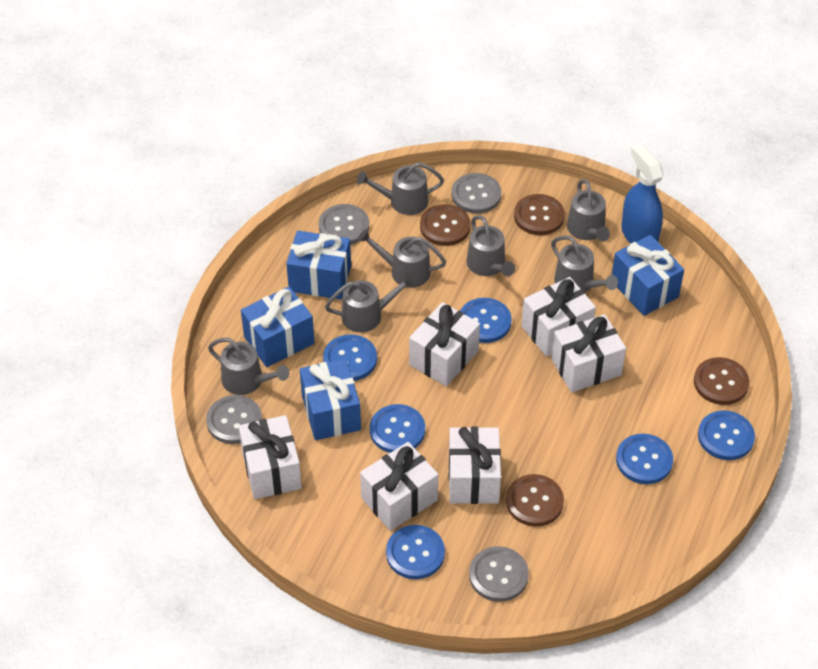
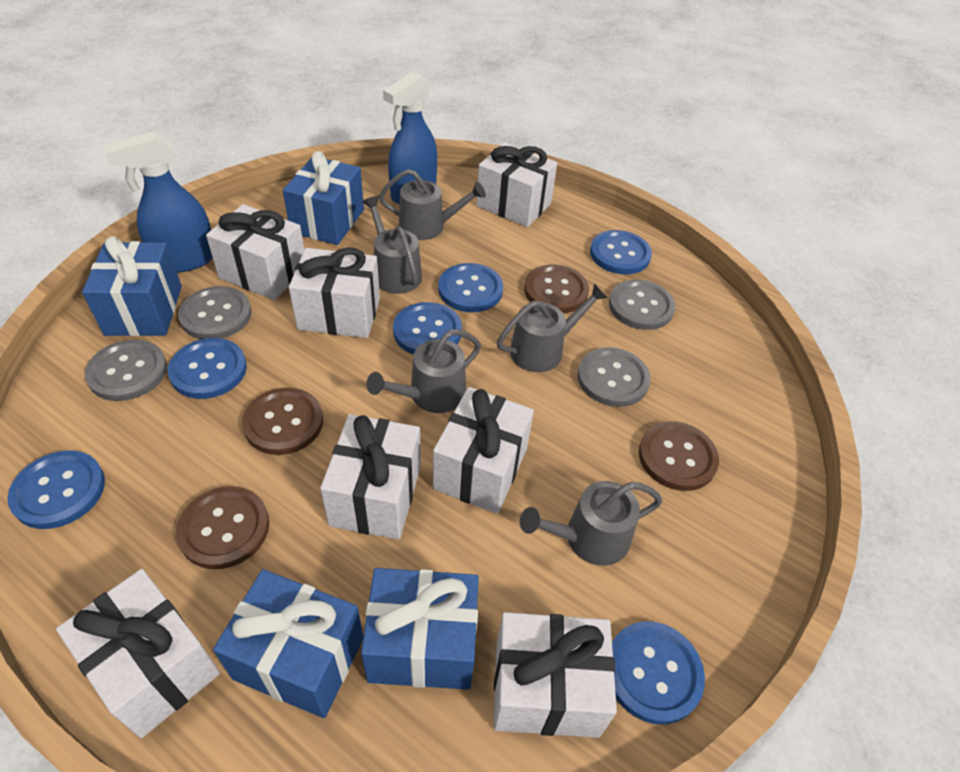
blue spray bottle: 1 -> 2
grey watering can: 7 -> 5
white gift: 6 -> 7

